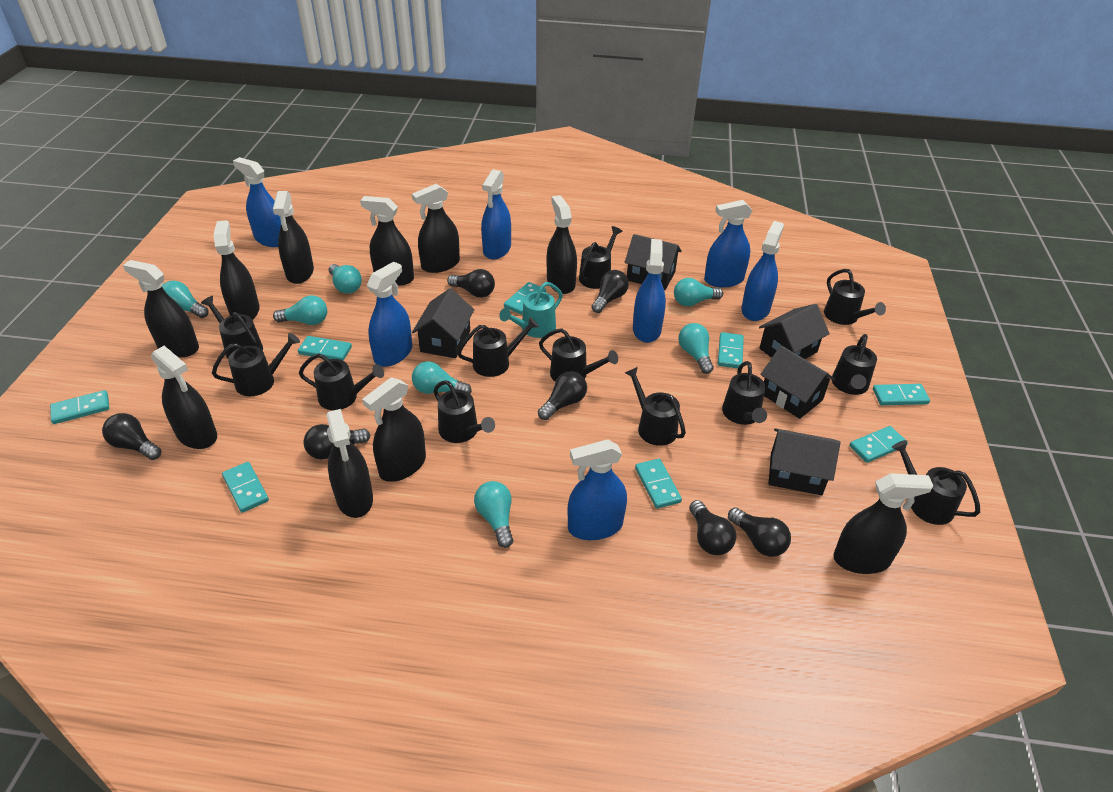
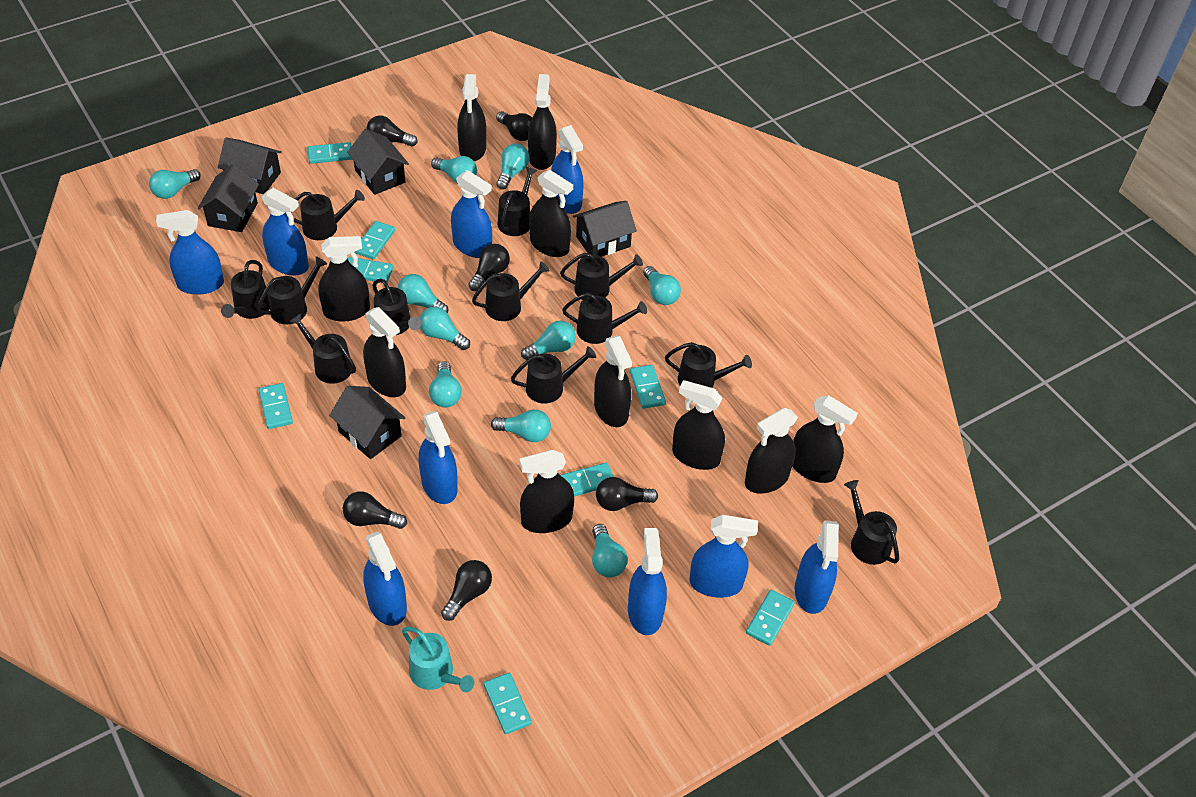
black light bulb: 7 -> 6
blue spray bottle: 7 -> 9
turquoise light bulb: 7 -> 10

